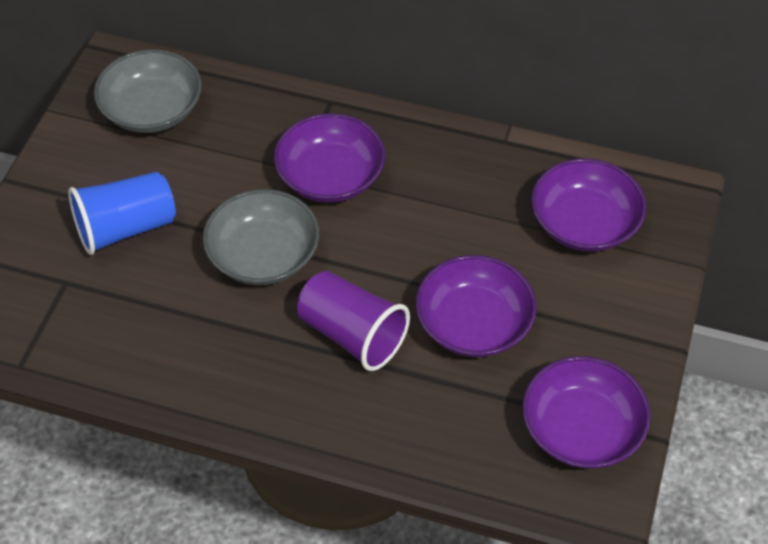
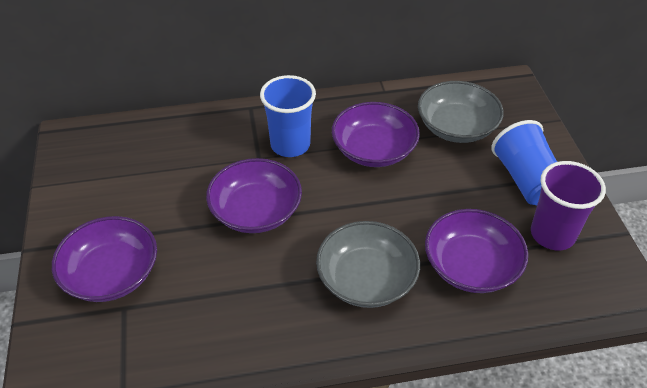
blue cup: 1 -> 2

